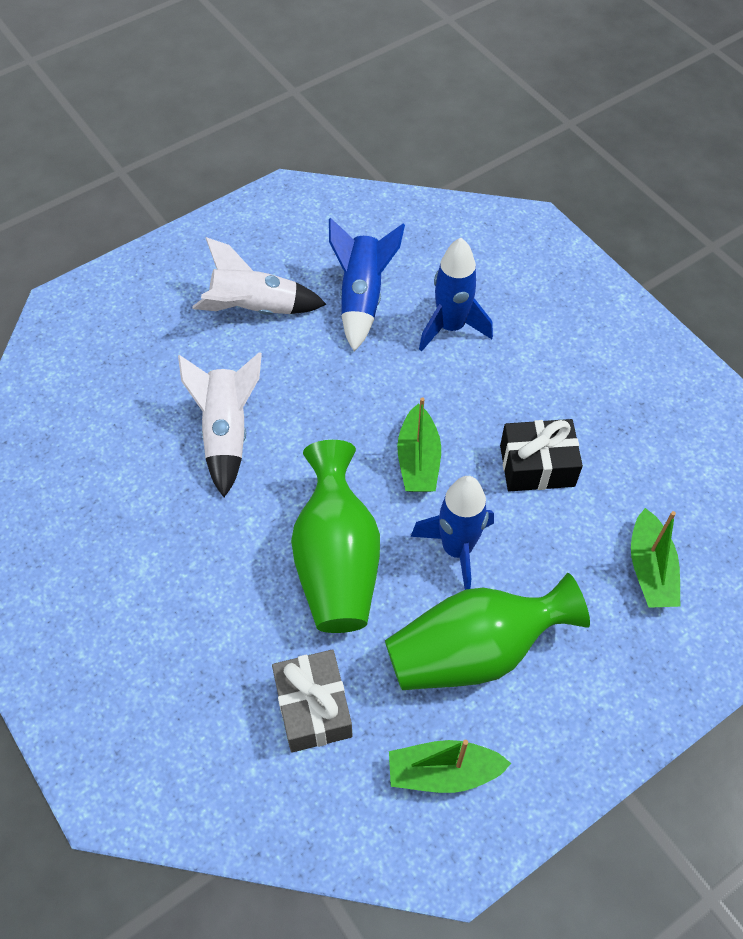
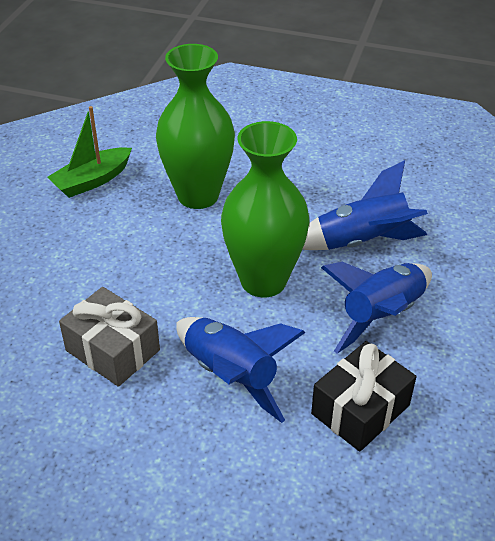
green boat: 3 -> 1
white rocket: 2 -> 0

